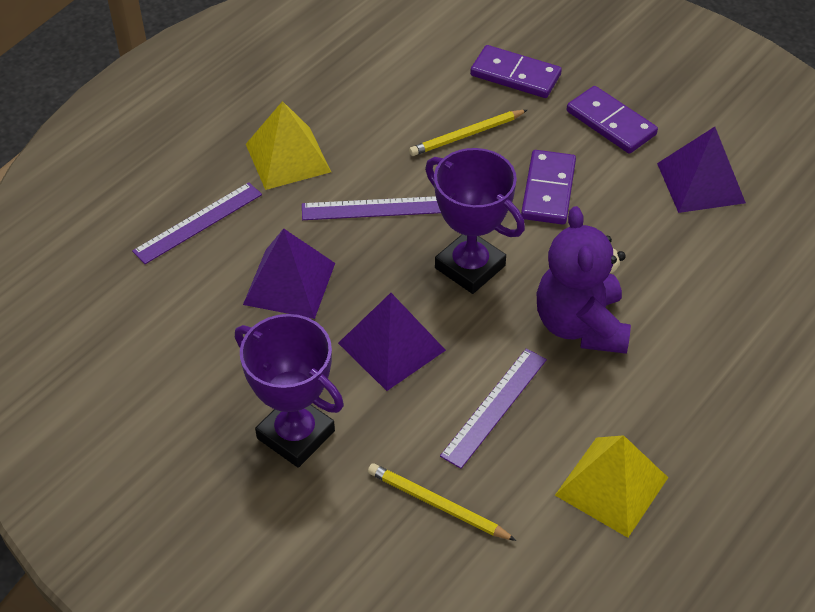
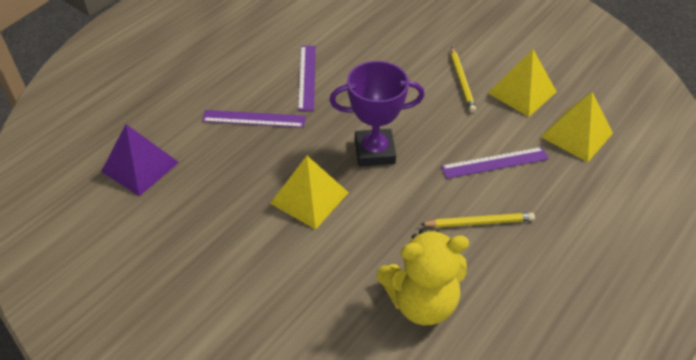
purple domino: 3 -> 0
purple pyramid: 3 -> 1
purple teddy bear: 1 -> 0
purple trophy: 2 -> 1
yellow pyramid: 2 -> 3
yellow teddy bear: 0 -> 1

